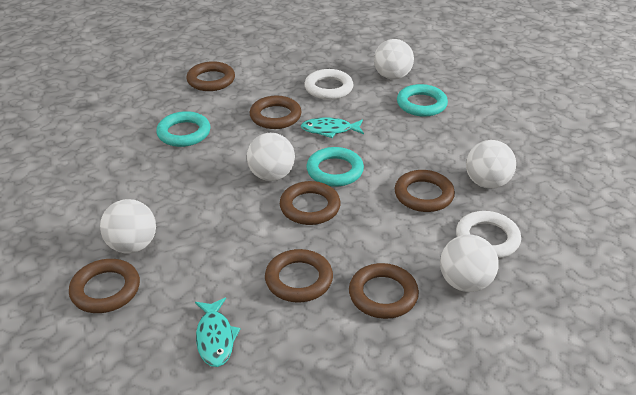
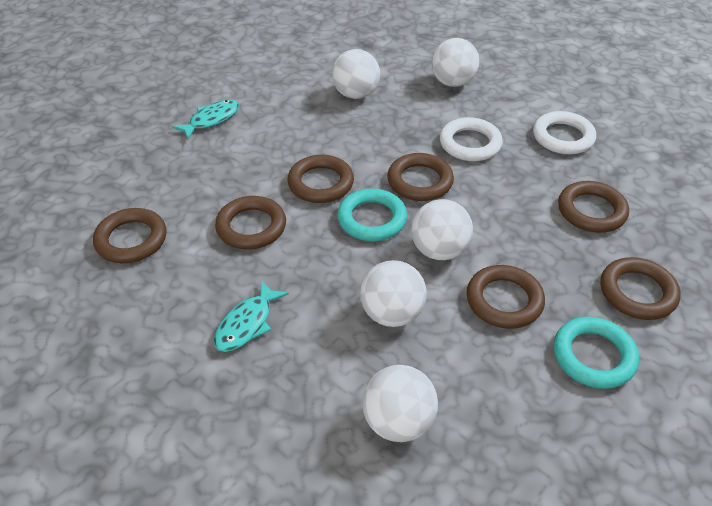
turquoise ring: 3 -> 2

